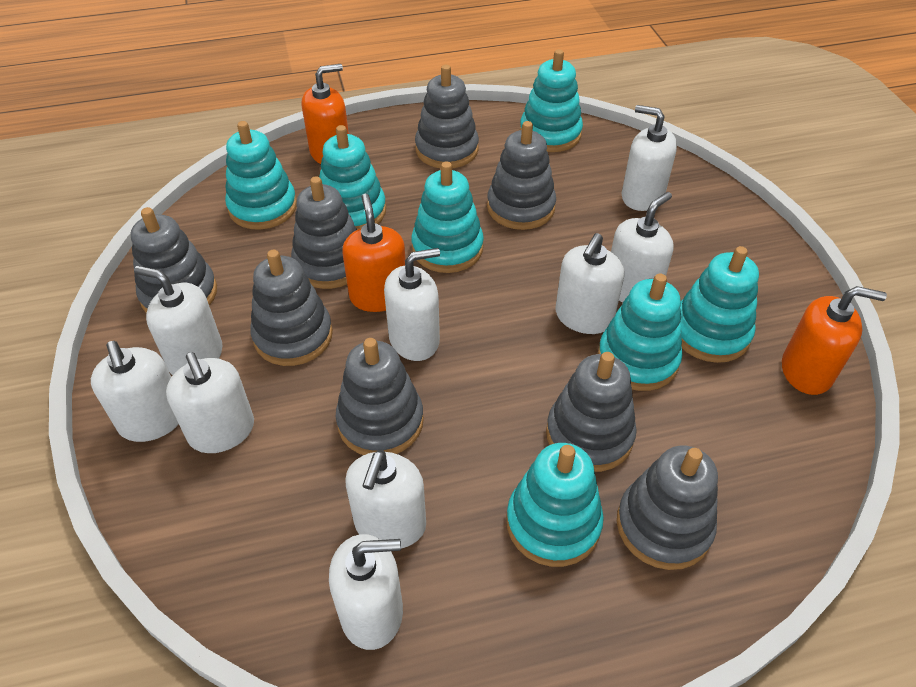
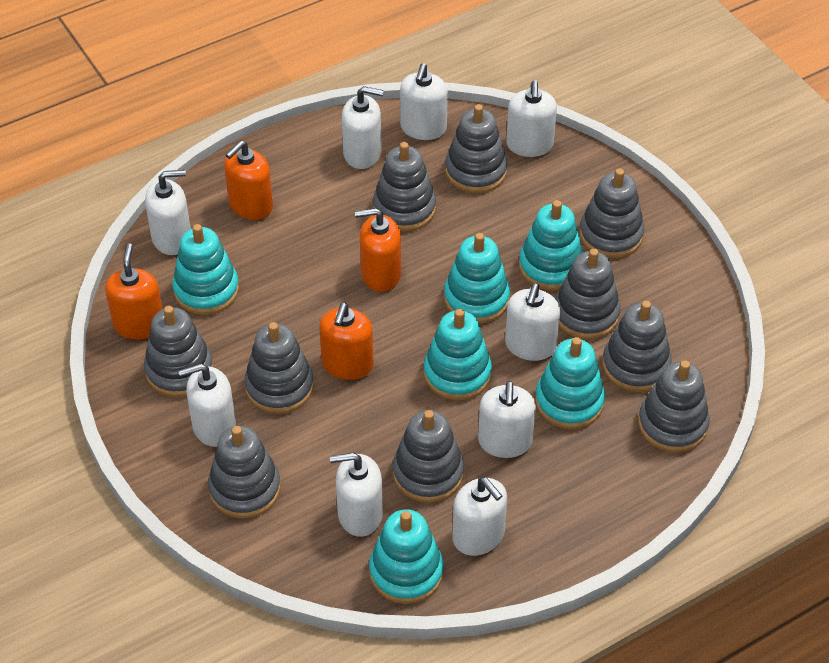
grey stacking toy: 8 -> 10
orange soap dispenser: 3 -> 4
turquoise stacking toy: 7 -> 6

